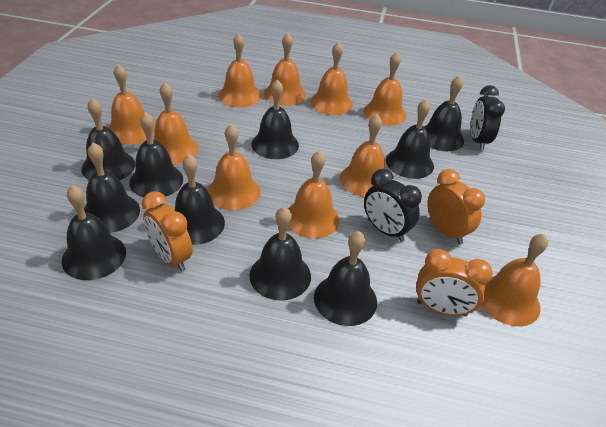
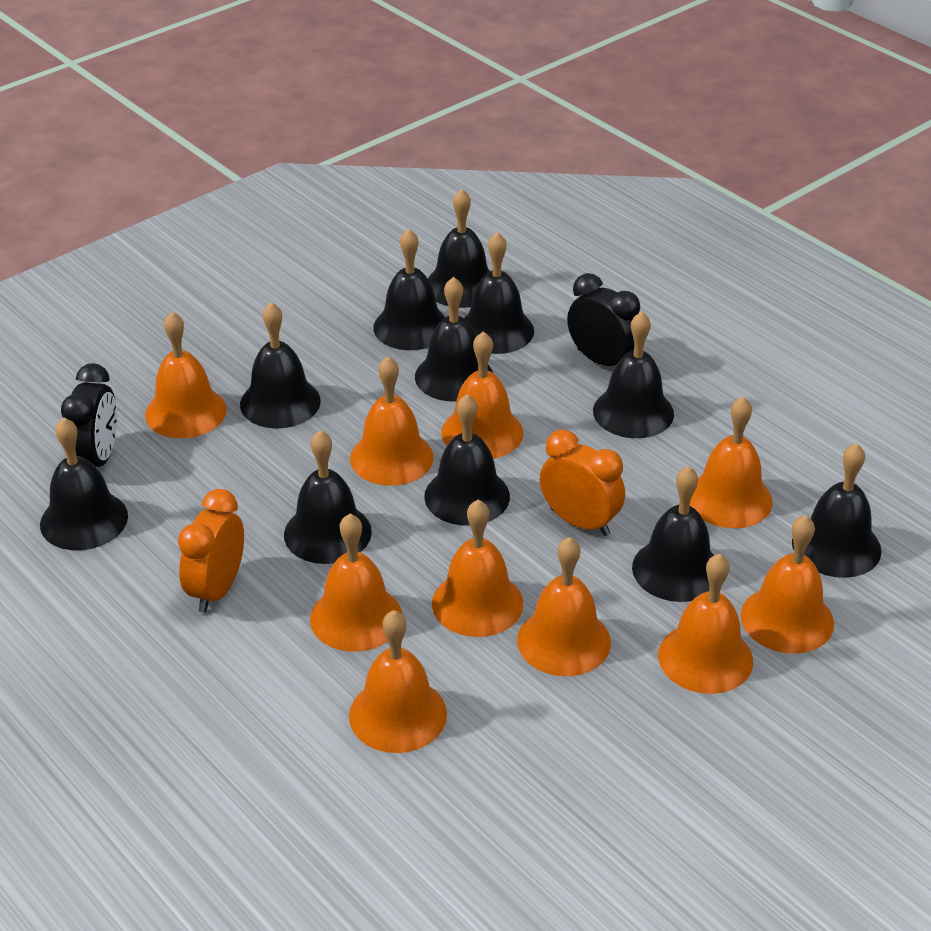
black bell: 10 -> 11
orange clock: 3 -> 2

